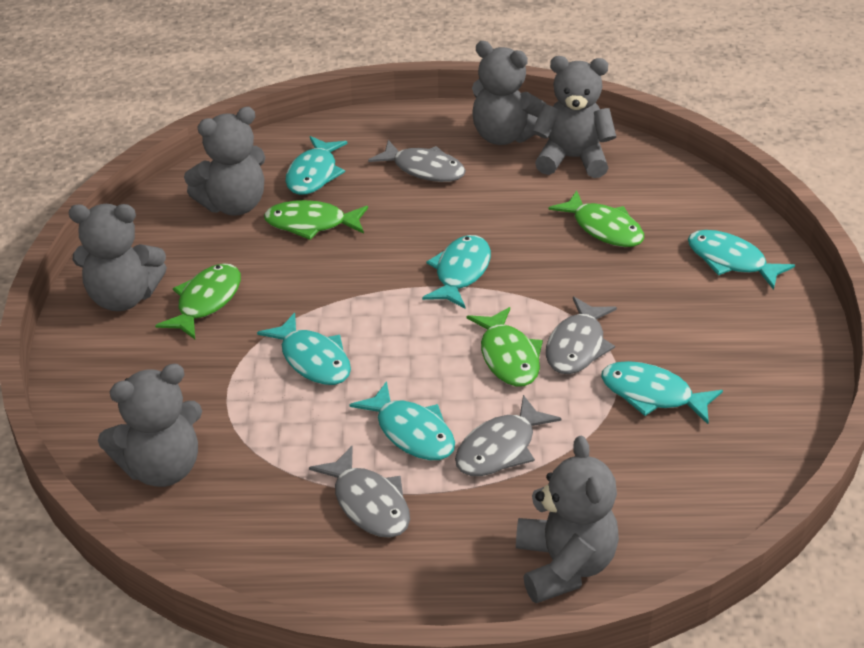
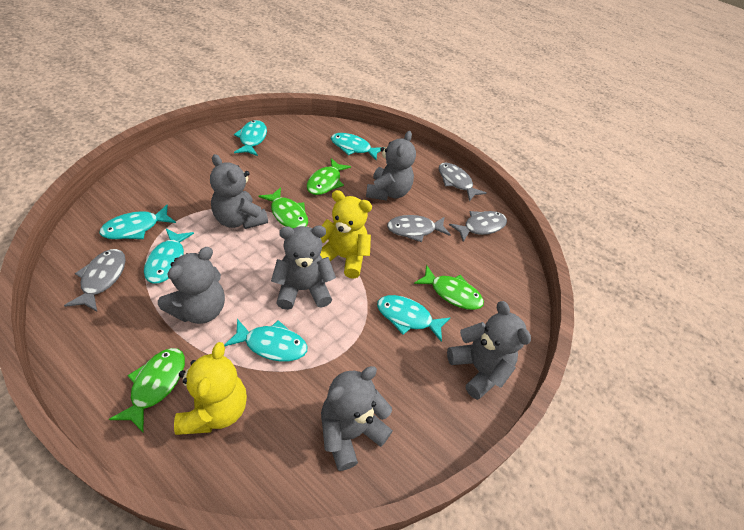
yellow teddy bear: 0 -> 2

